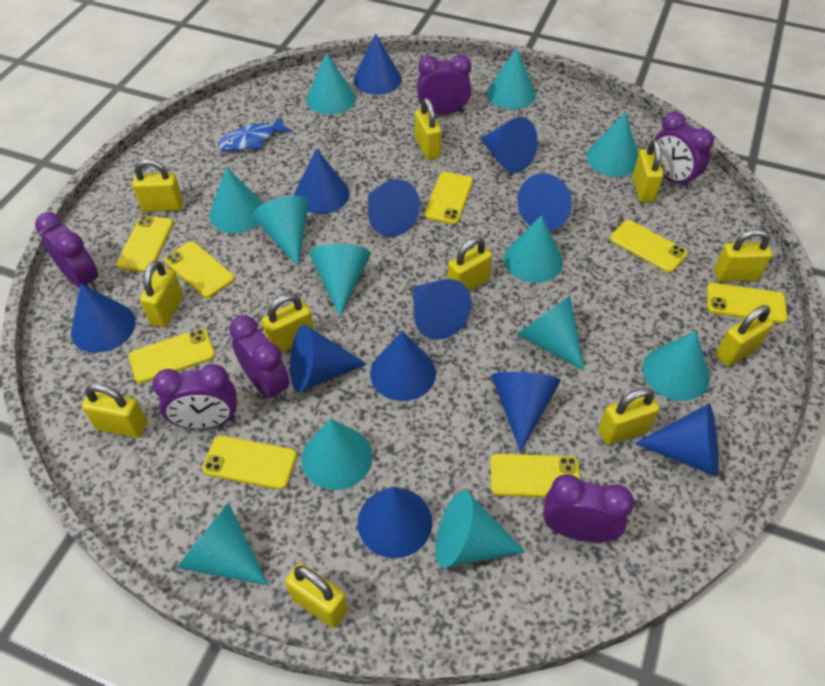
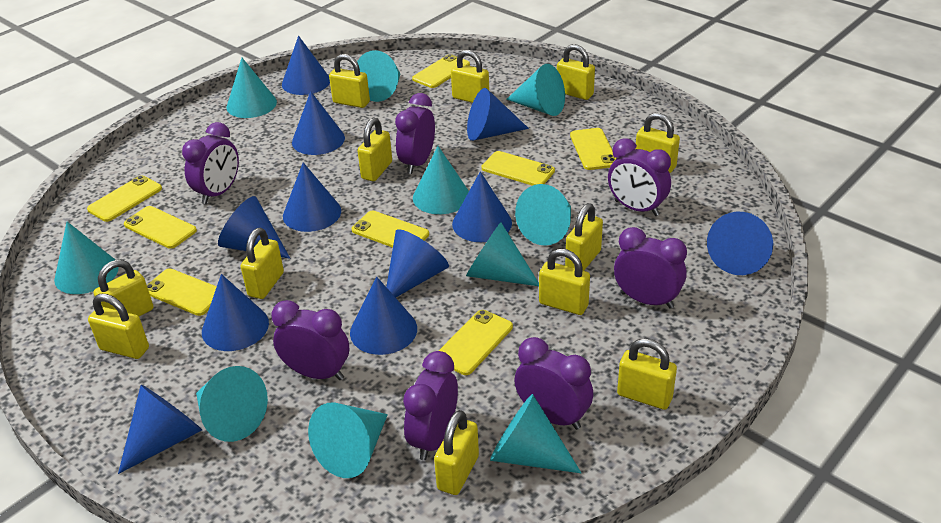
blue cone: 12 -> 11
blue fish: 1 -> 0
purple clock: 6 -> 7
turquoise cone: 12 -> 10
yellow padlock: 11 -> 12

